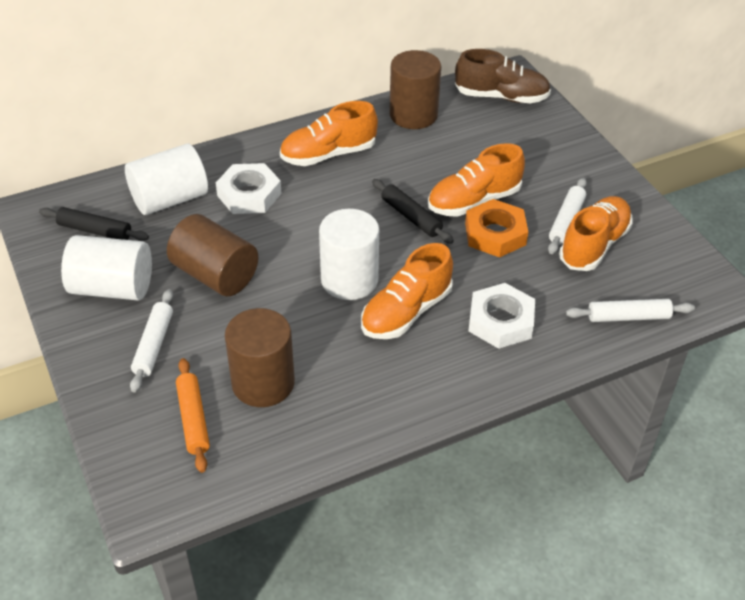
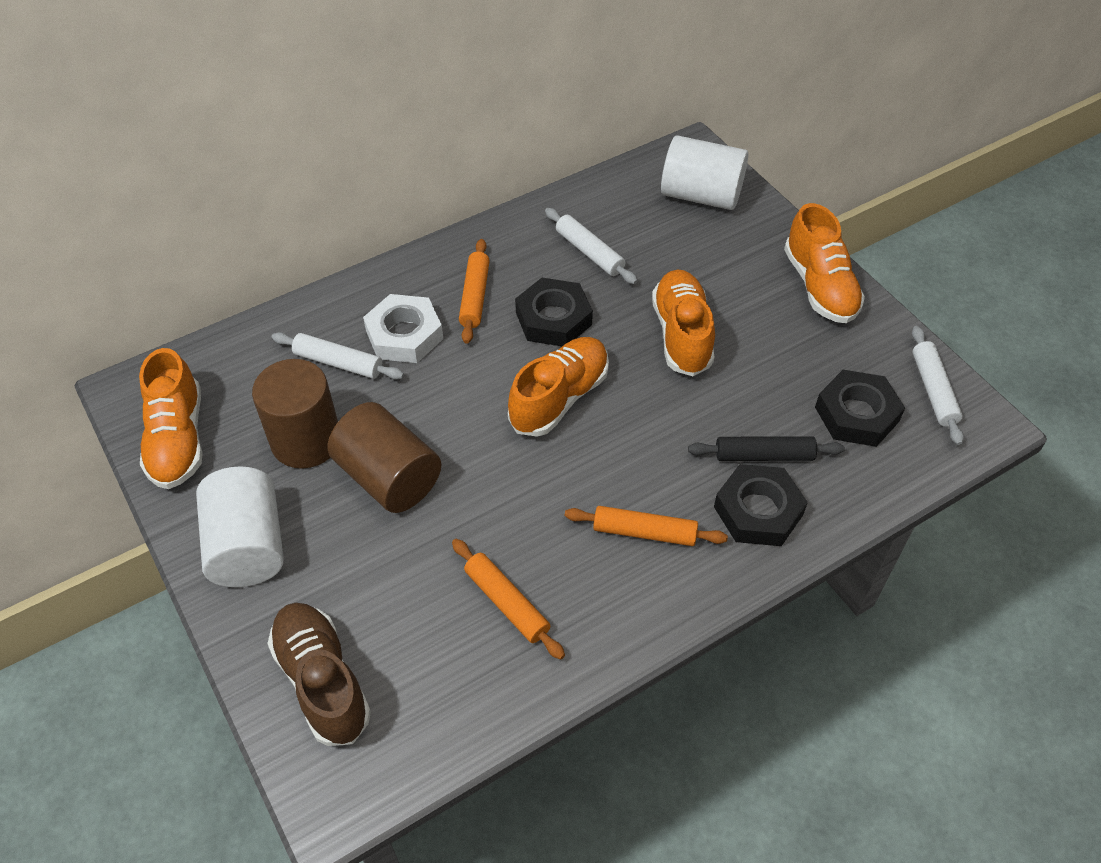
black nut: 0 -> 3
black rolling pin: 2 -> 1
brown cylinder: 3 -> 2
orange nut: 1 -> 0
orange rolling pin: 1 -> 3
white cylinder: 3 -> 2
white nut: 2 -> 1

